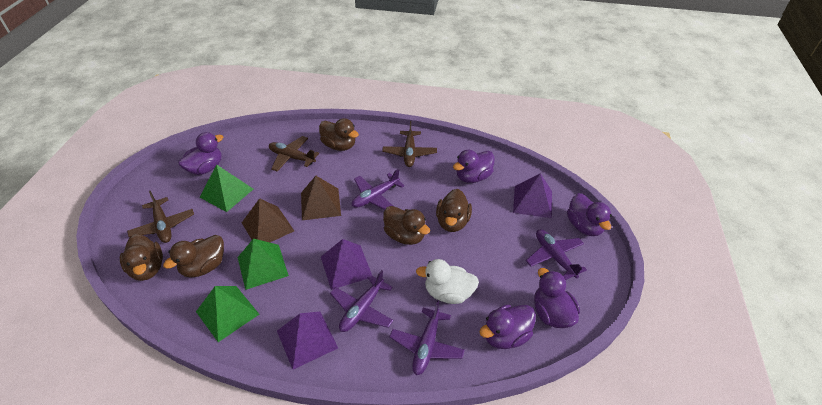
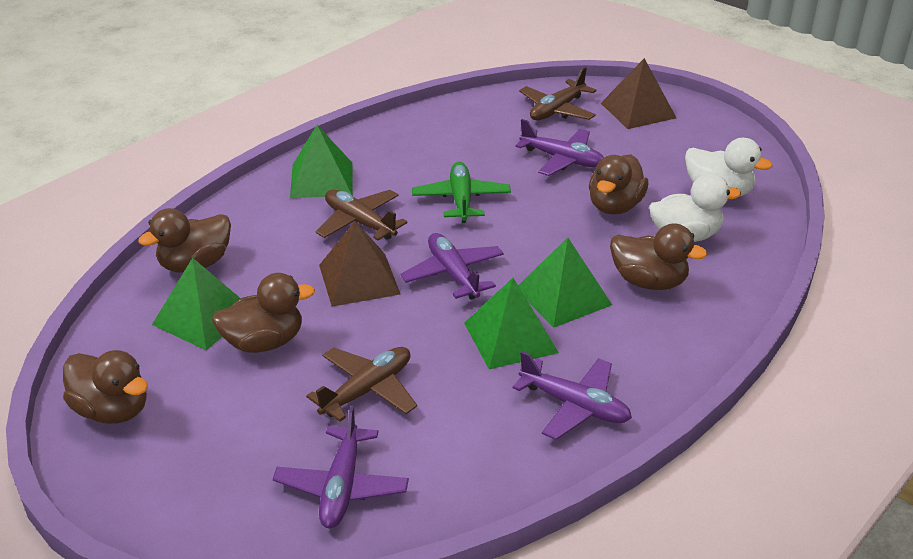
green plane: 0 -> 1
green pyramid: 3 -> 4
purple duck: 5 -> 0
purple pyramid: 3 -> 0
white duck: 1 -> 2

